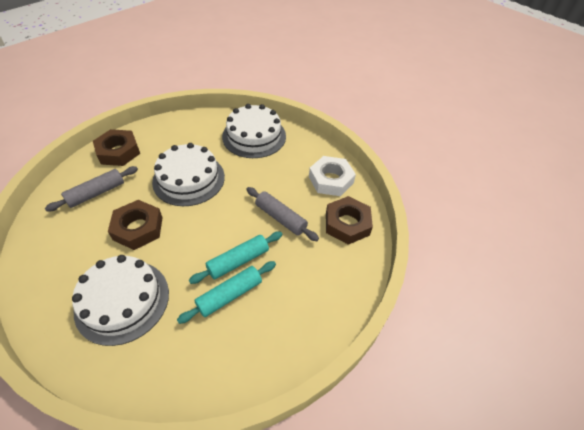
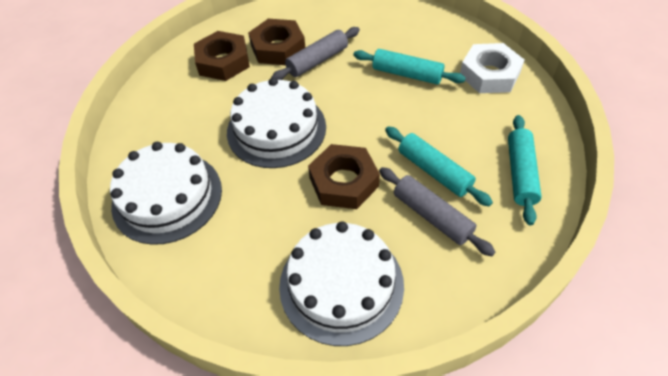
turquoise rolling pin: 2 -> 3

